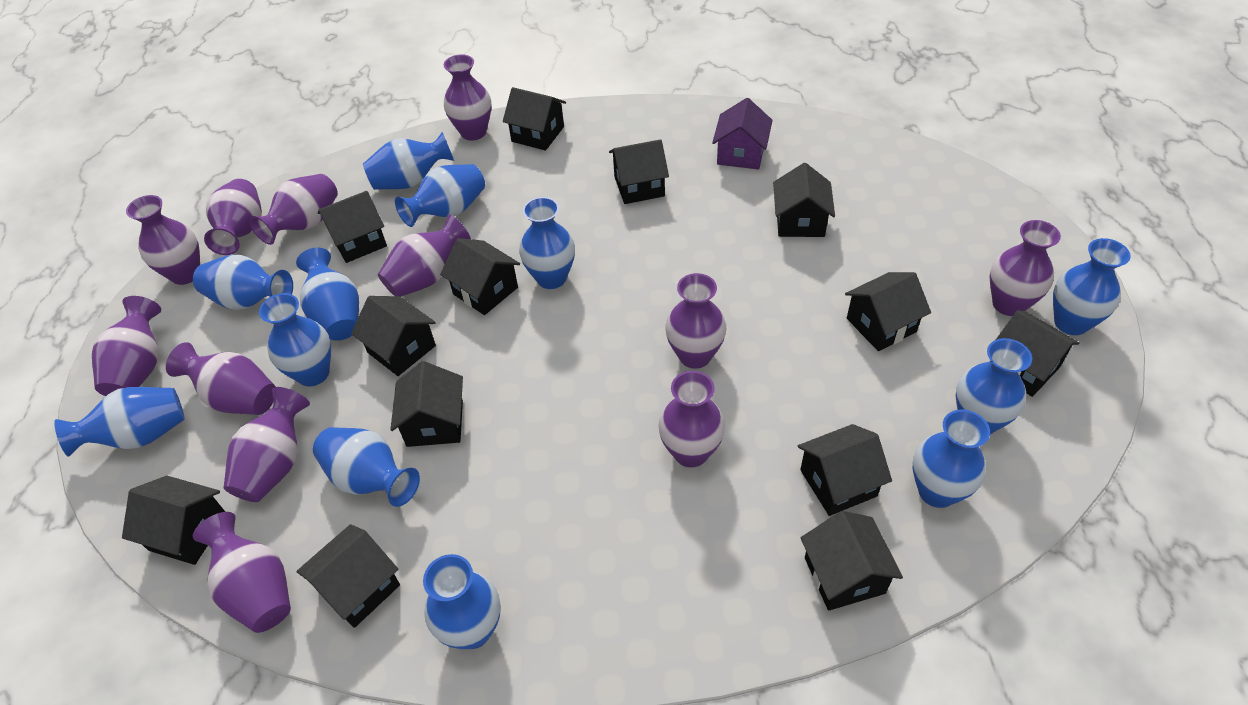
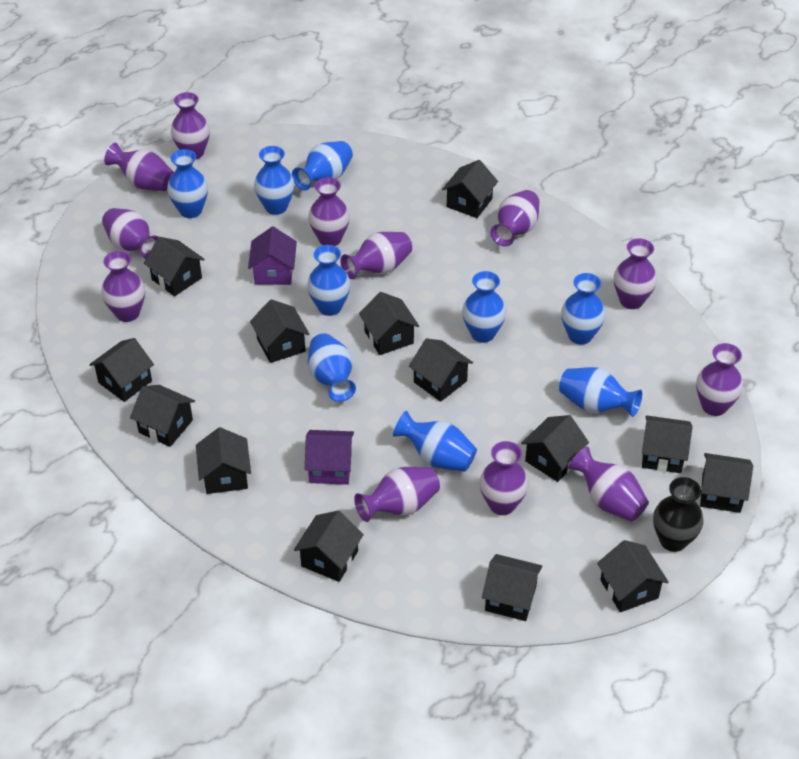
black house: 13 -> 14
black vase: 0 -> 1
blue vase: 12 -> 9
purple house: 1 -> 2

